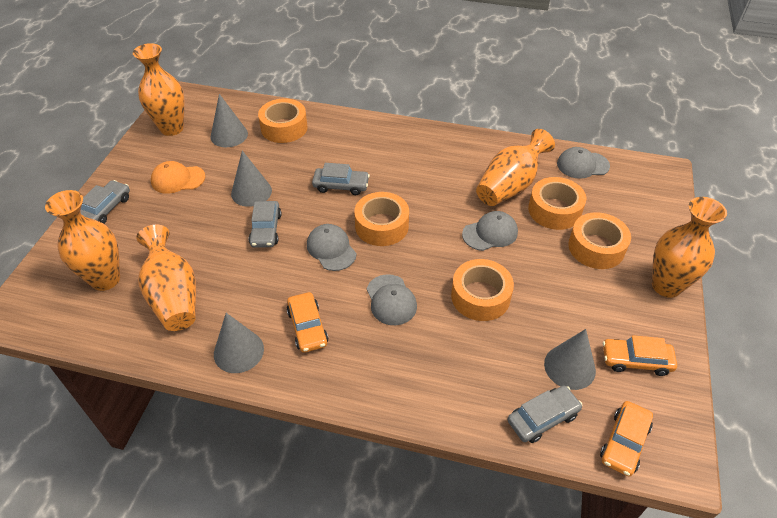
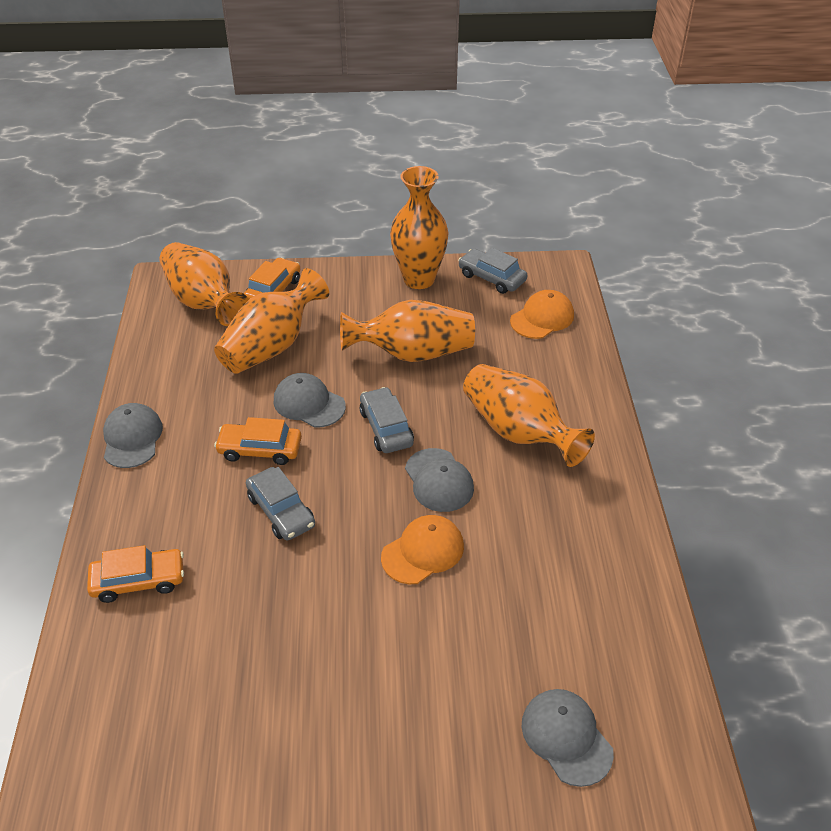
grey car: 4 -> 3
grey cone: 4 -> 0
orange cap: 1 -> 2
orange tape: 5 -> 0

